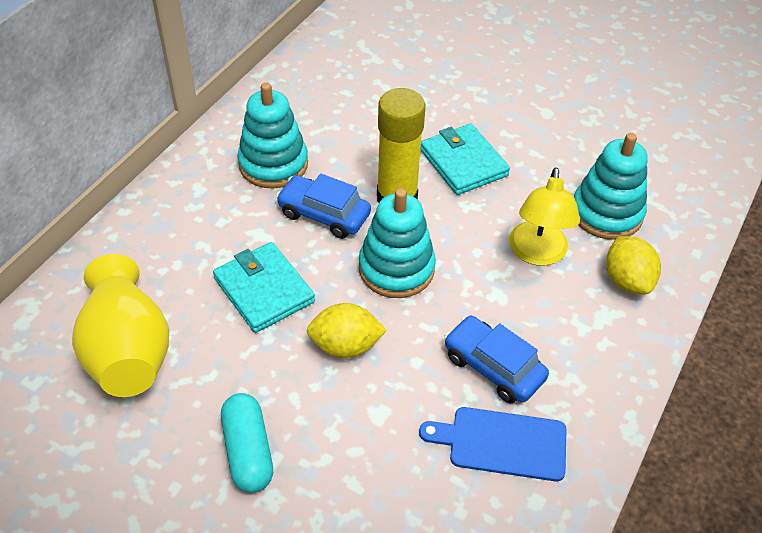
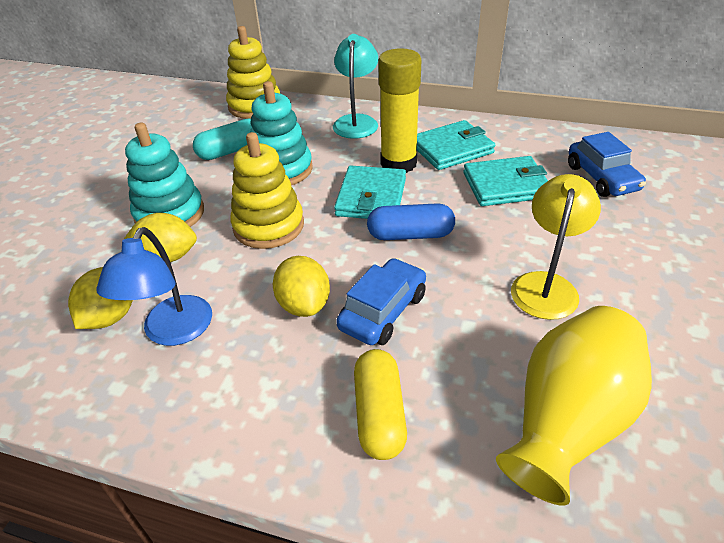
blue capsule: 0 -> 1
blue cutting board: 1 -> 0
blue lamp: 0 -> 1
turquoise lamp: 0 -> 1
turquoise stacking toy: 3 -> 2
turquoise wallet: 2 -> 3
yellow capsule: 0 -> 1
yellow lemon: 2 -> 3
yellow stacking toy: 0 -> 2

